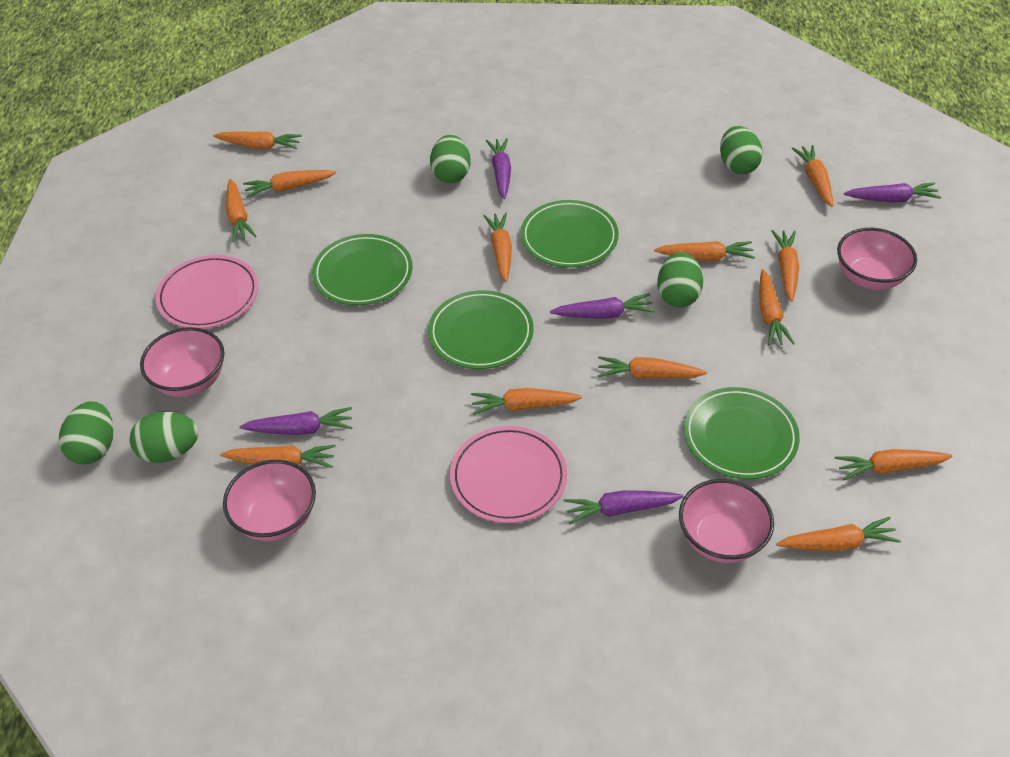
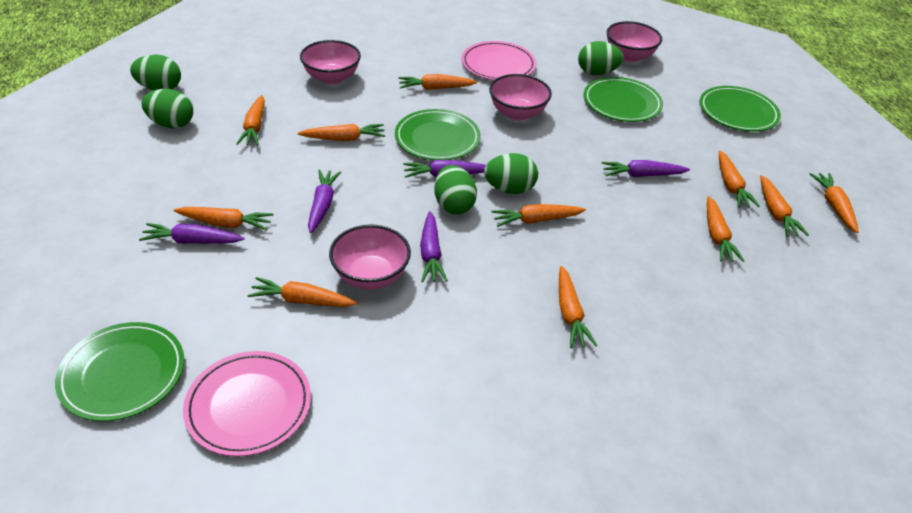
orange carrot: 13 -> 11

